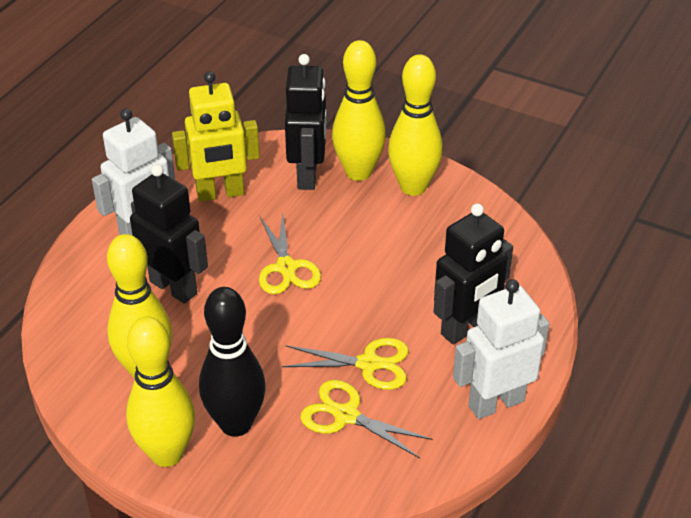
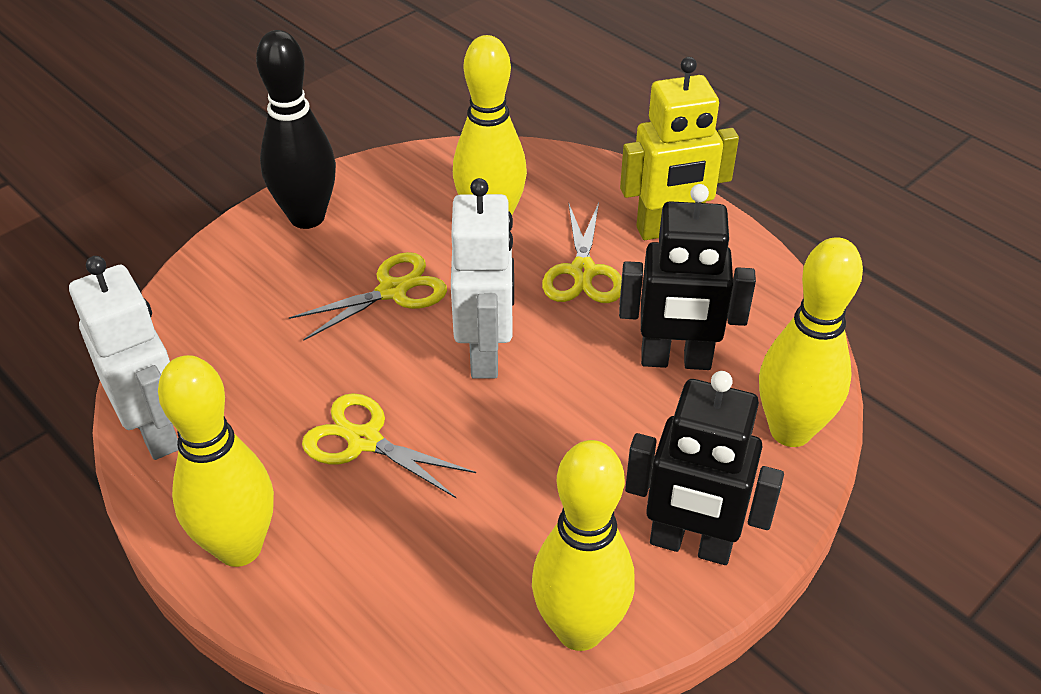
black robot: 3 -> 2

